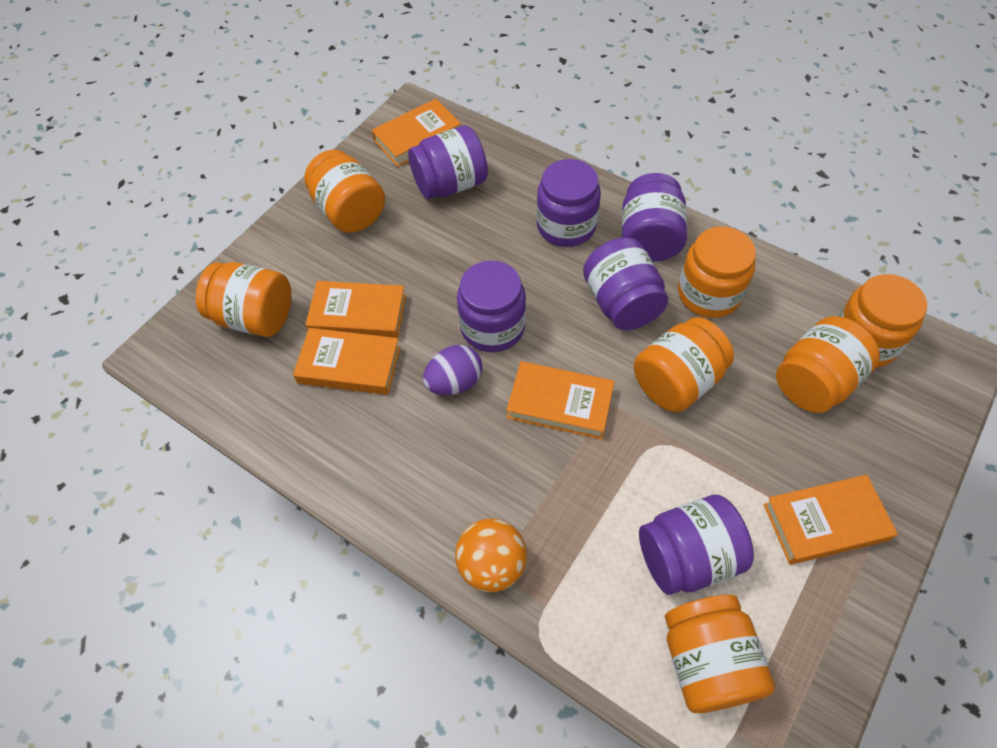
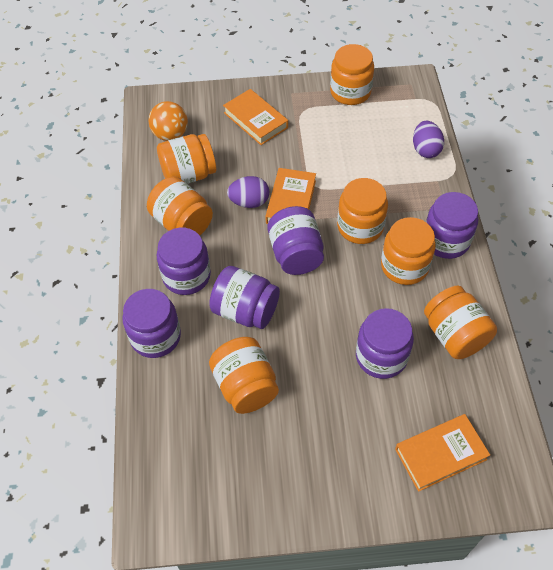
orange book: 5 -> 3
purple egg: 1 -> 2

